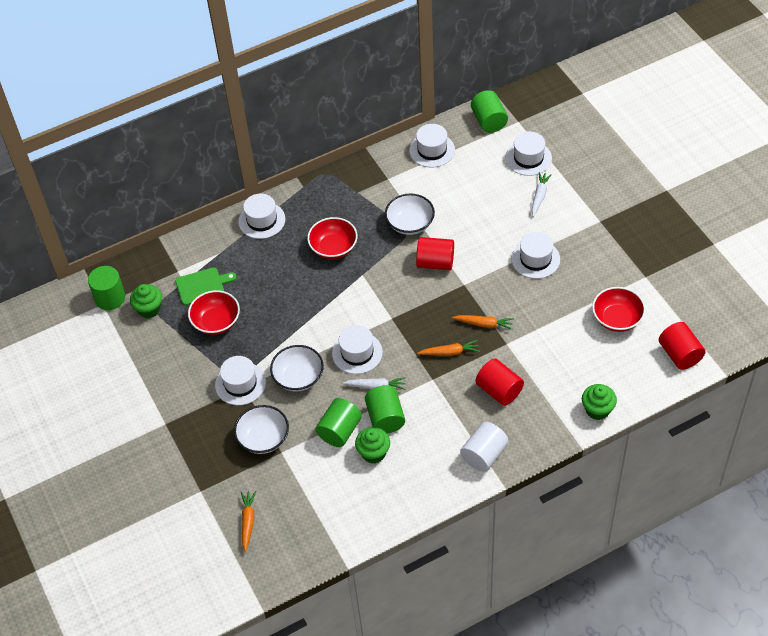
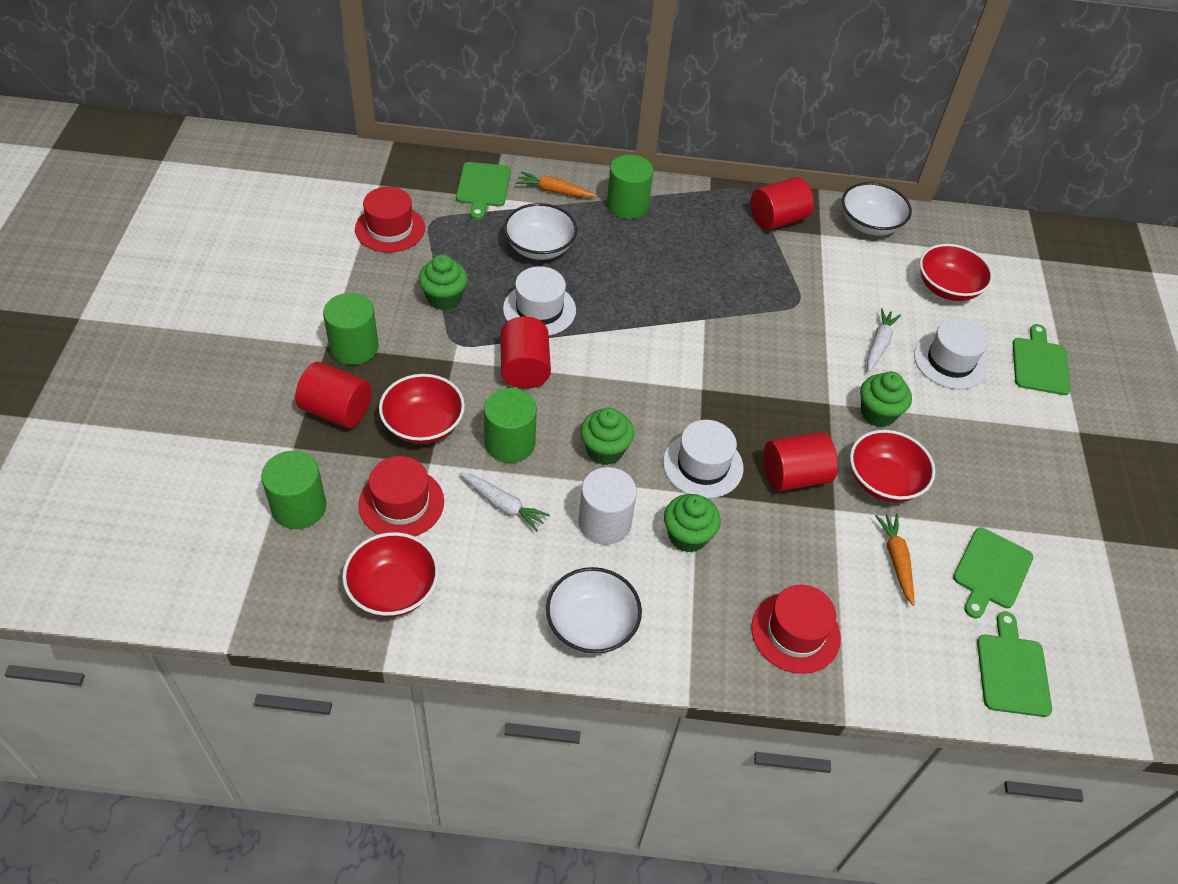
green cupcake: 3 -> 4
green cutting board: 1 -> 4
orange carrot: 3 -> 2
red bowl: 3 -> 4
red cylinder: 3 -> 4
red hat: 0 -> 3
white hat: 6 -> 3

